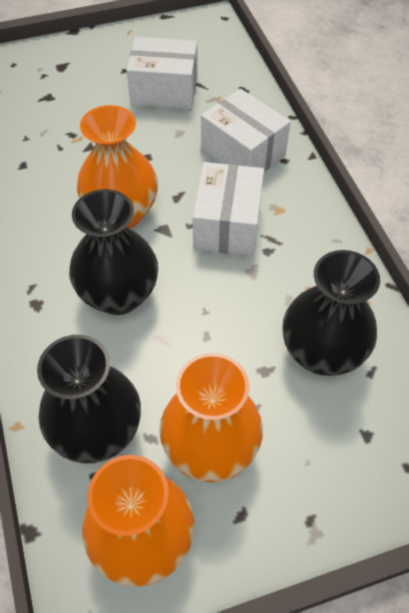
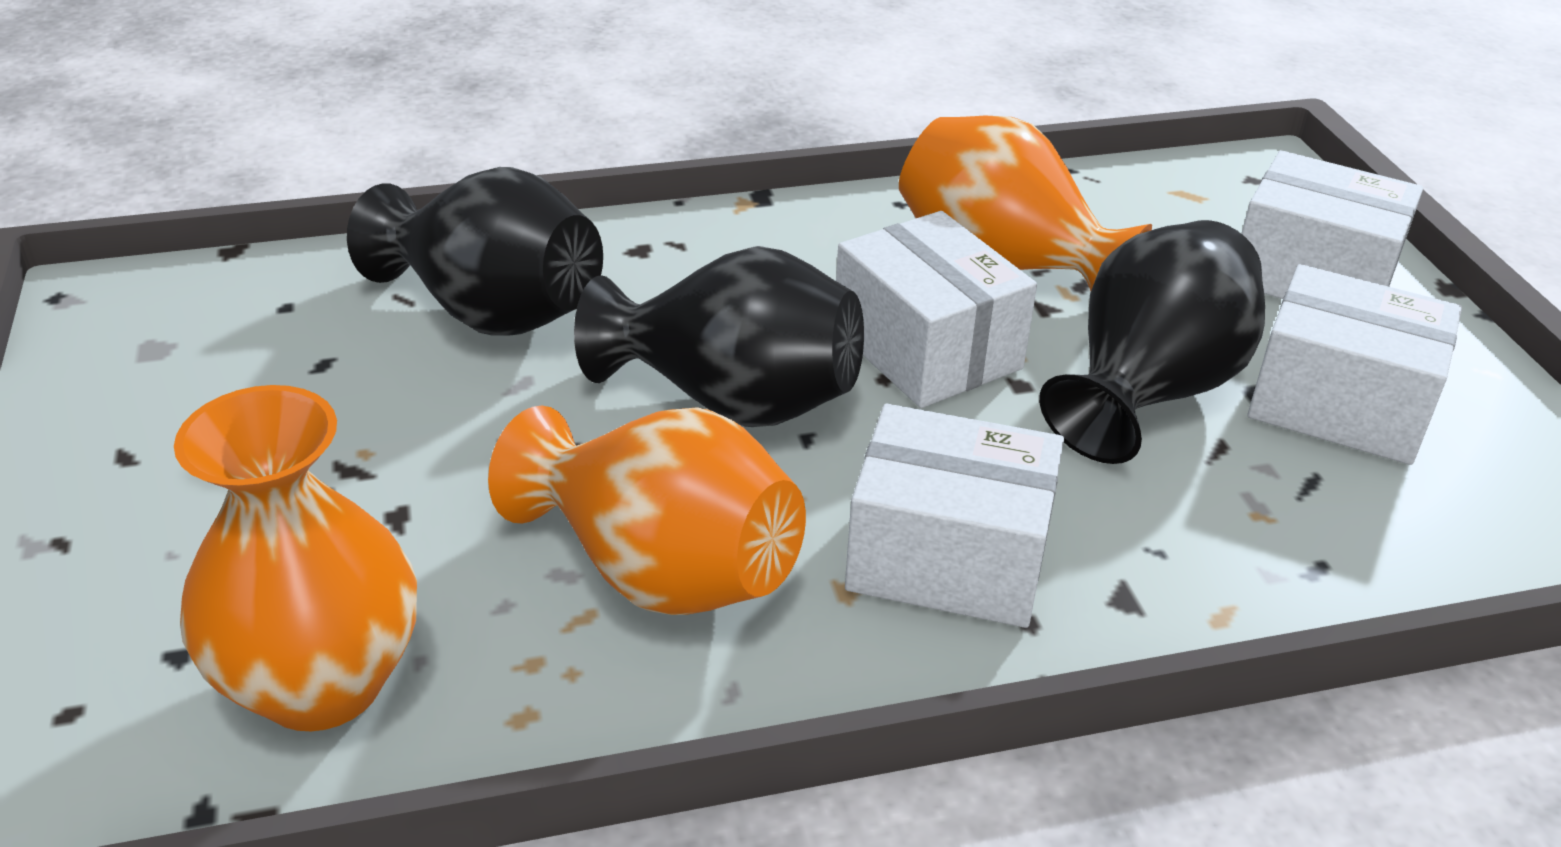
white box: 3 -> 4

